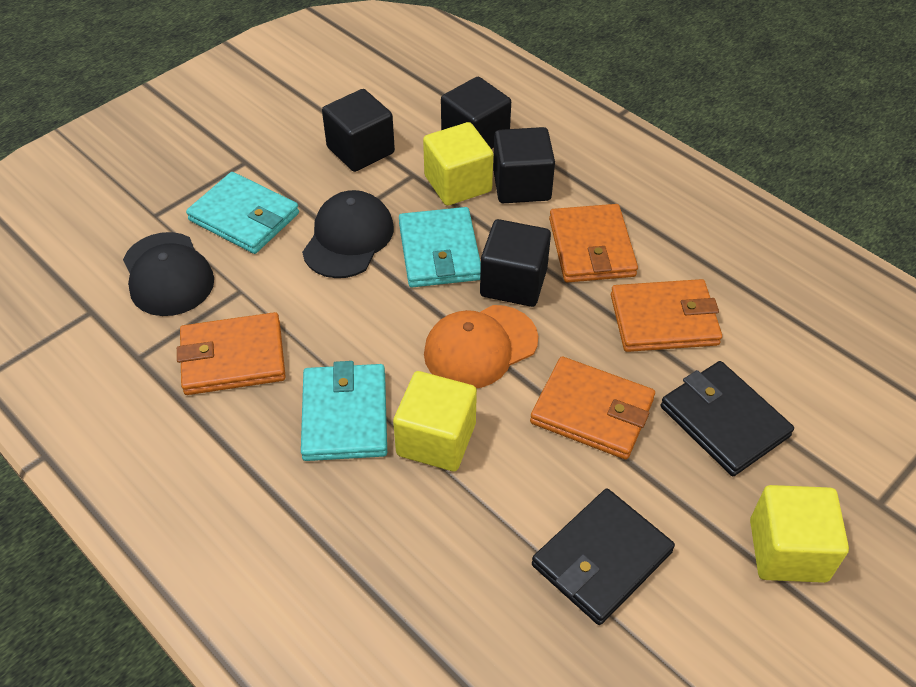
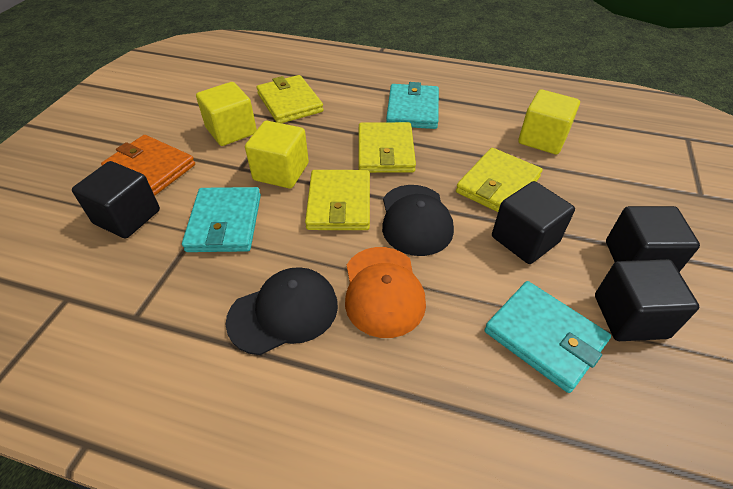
black wallet: 2 -> 0
orange wallet: 4 -> 1
yellow wallet: 0 -> 4

